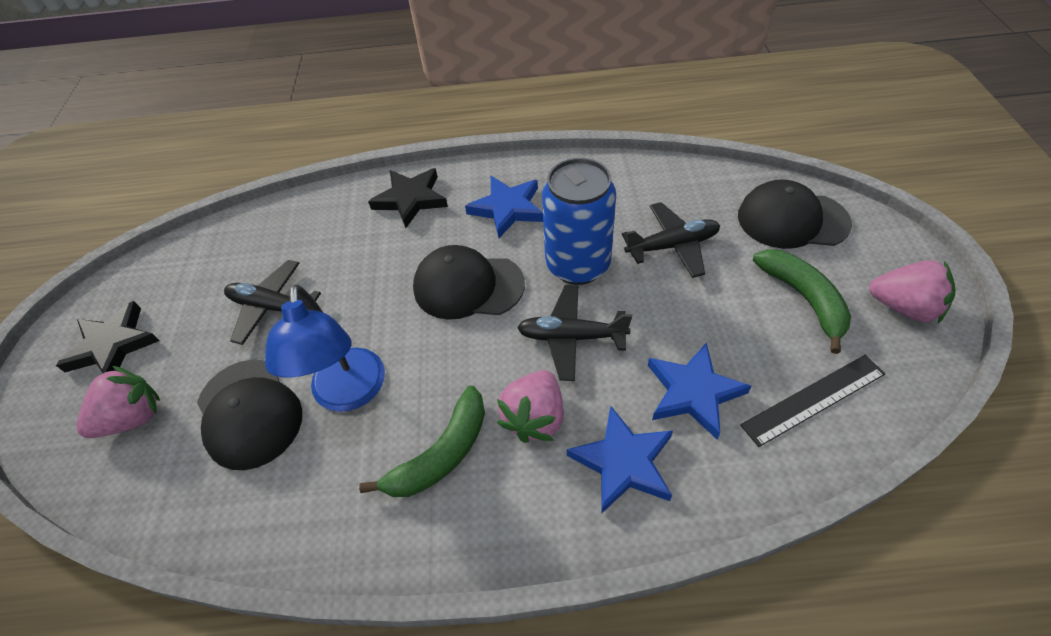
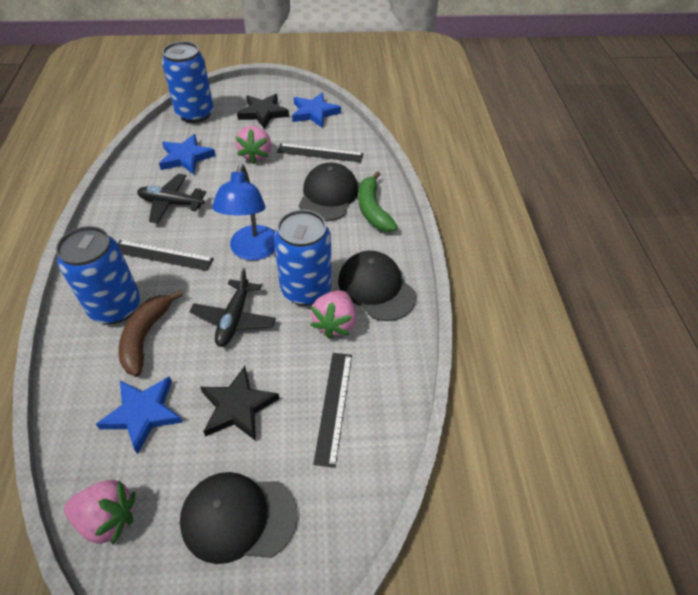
black plane: 3 -> 2
black ruler: 1 -> 3
blue can: 1 -> 3
brown banana: 0 -> 1
green banana: 2 -> 1

